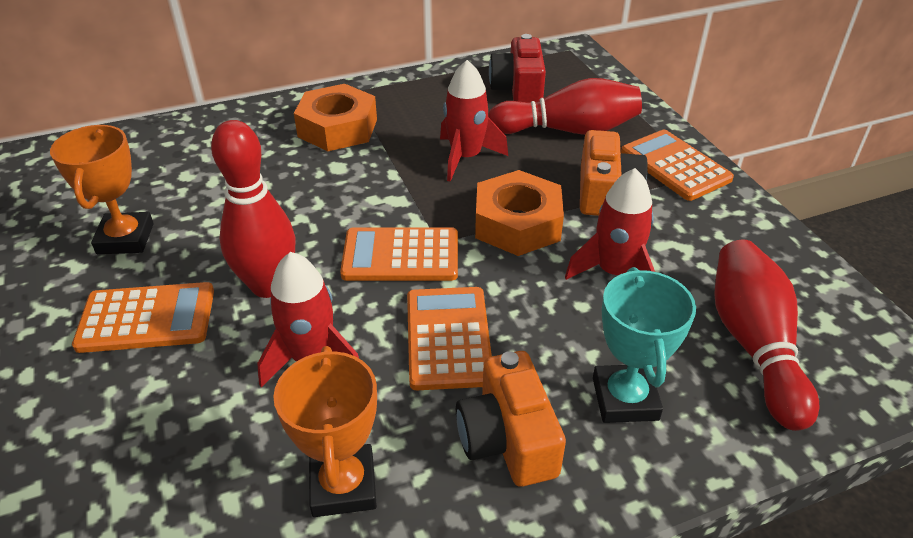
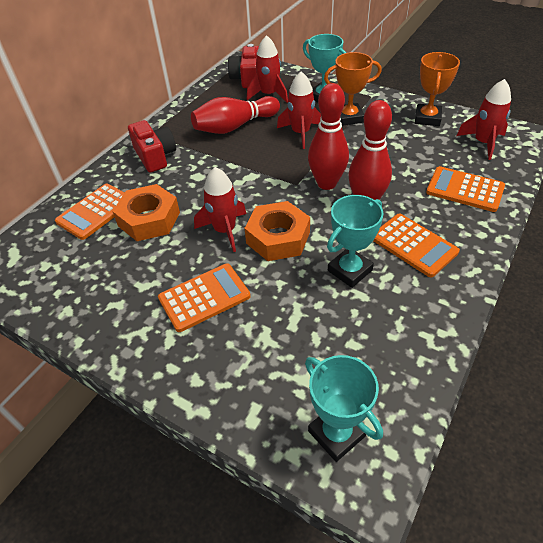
orange camera: 2 -> 0
red camera: 1 -> 2
red rocket: 3 -> 4
turquoise trophy: 1 -> 3

